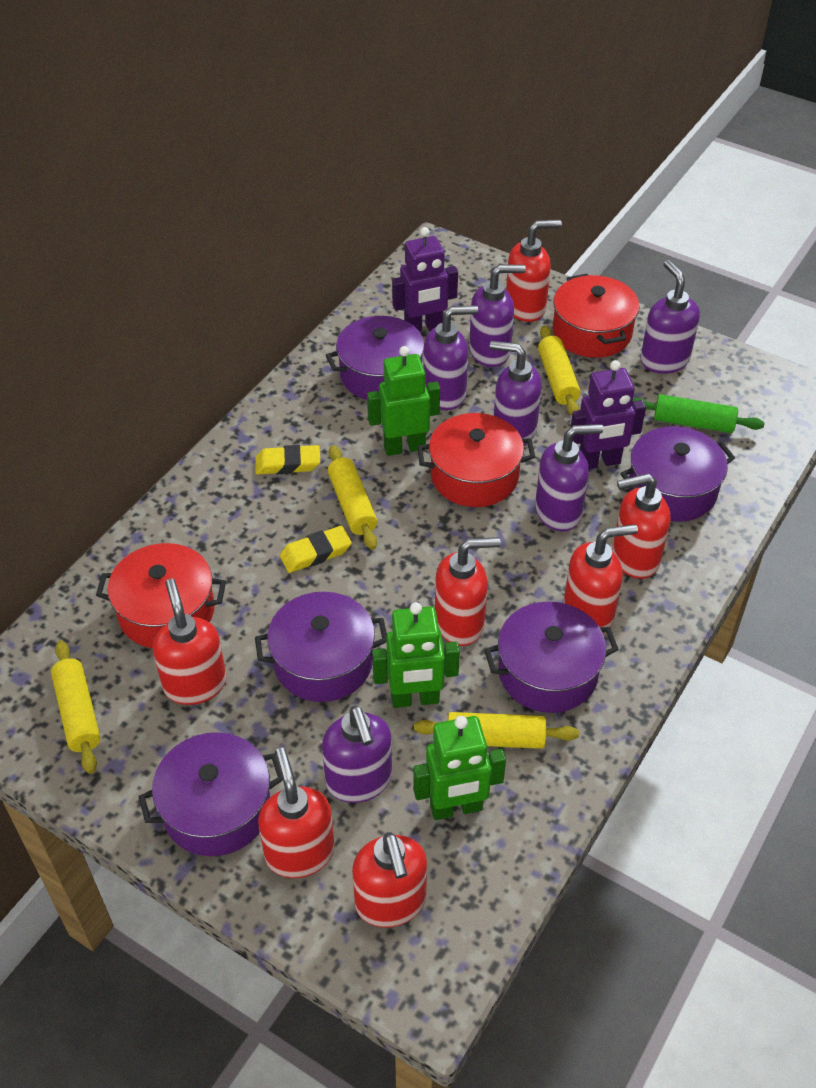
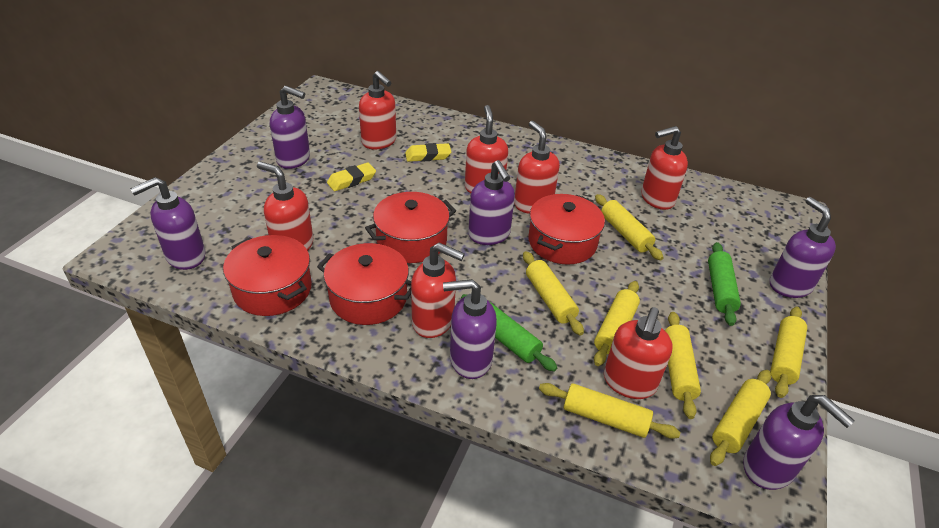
green robot: 3 -> 0
green rolling pin: 1 -> 2
purple pot: 5 -> 0
purple robot: 2 -> 0
red pot: 3 -> 4
yellow rolling pin: 4 -> 7

